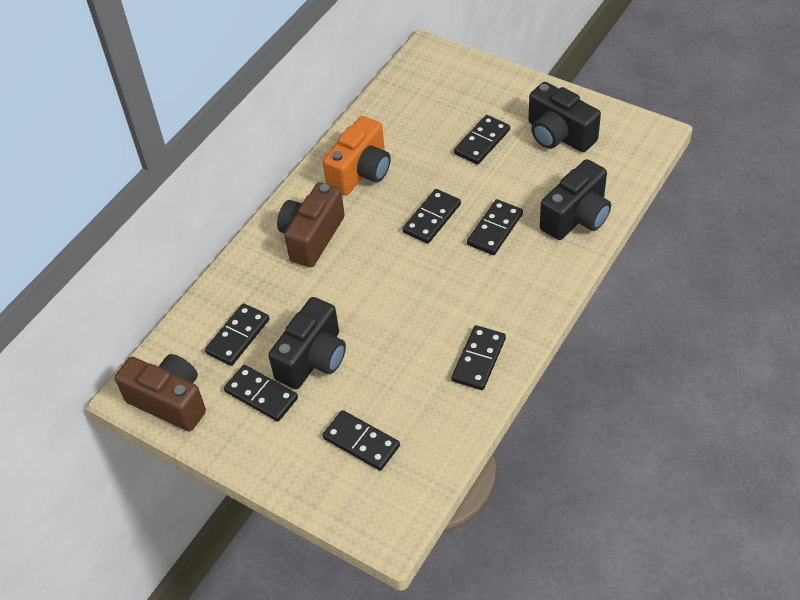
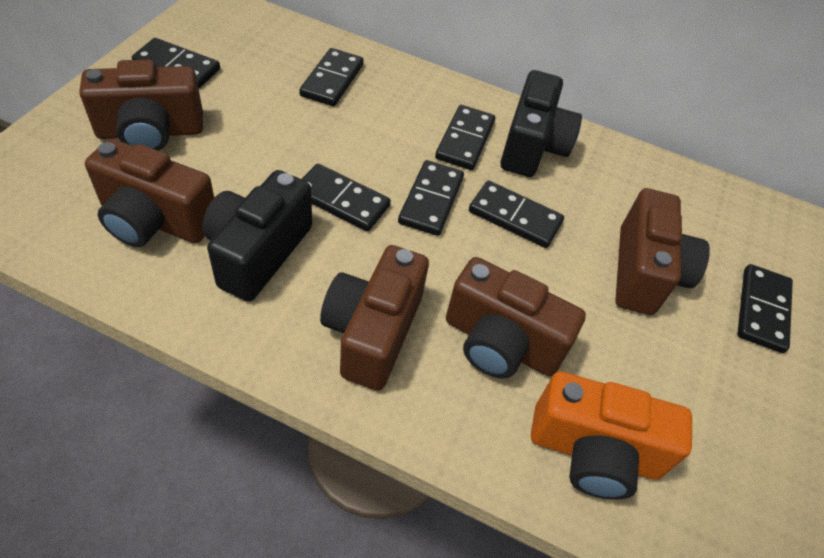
black camera: 3 -> 2
brown camera: 2 -> 5

